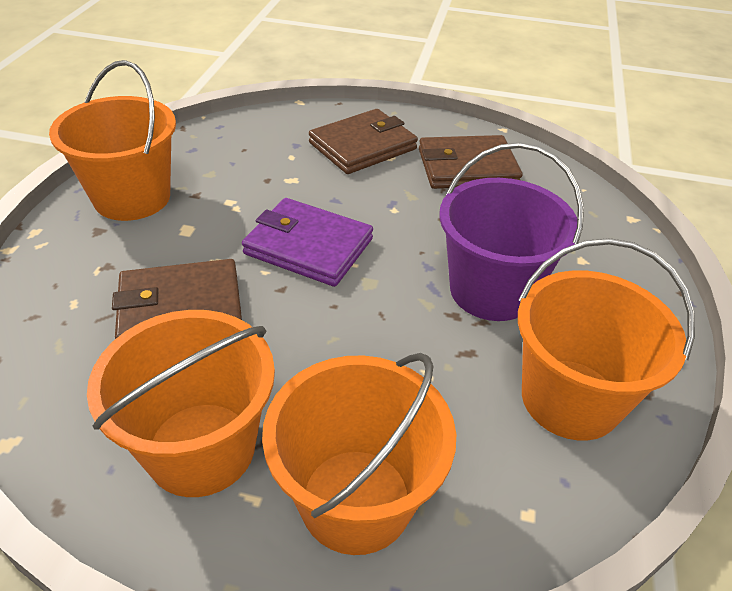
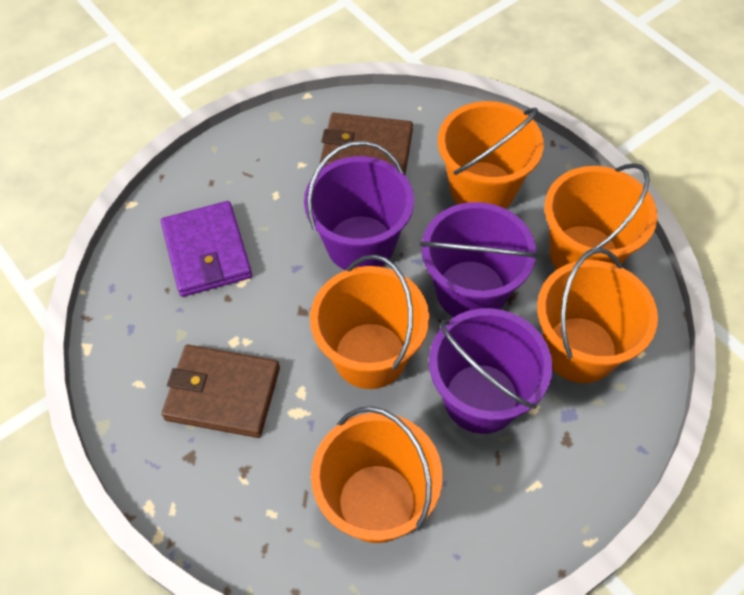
brown wallet: 3 -> 2
orange bucket: 4 -> 5
purple bucket: 1 -> 3

